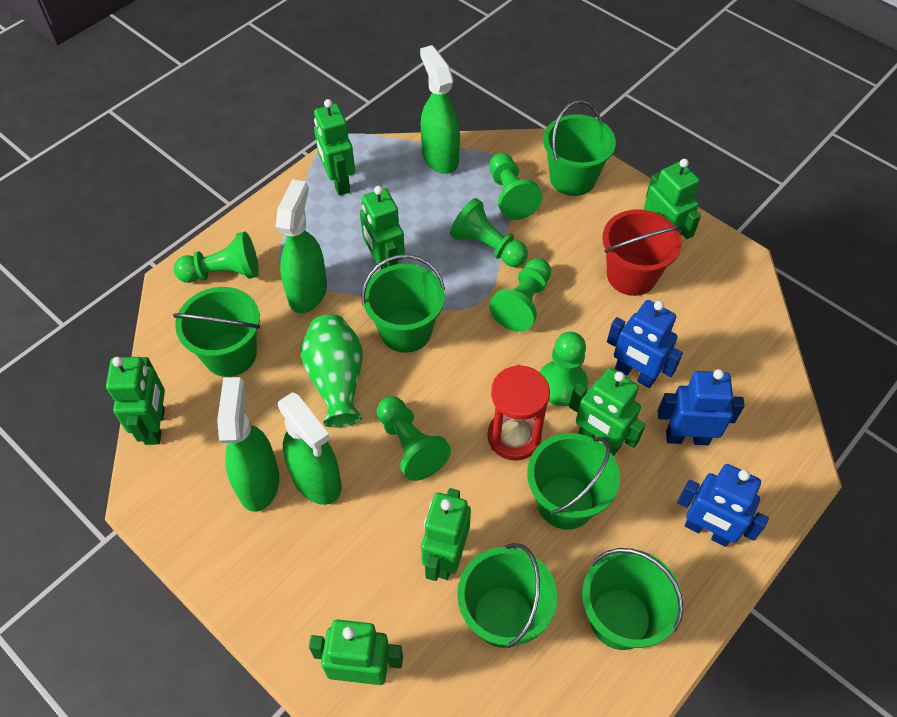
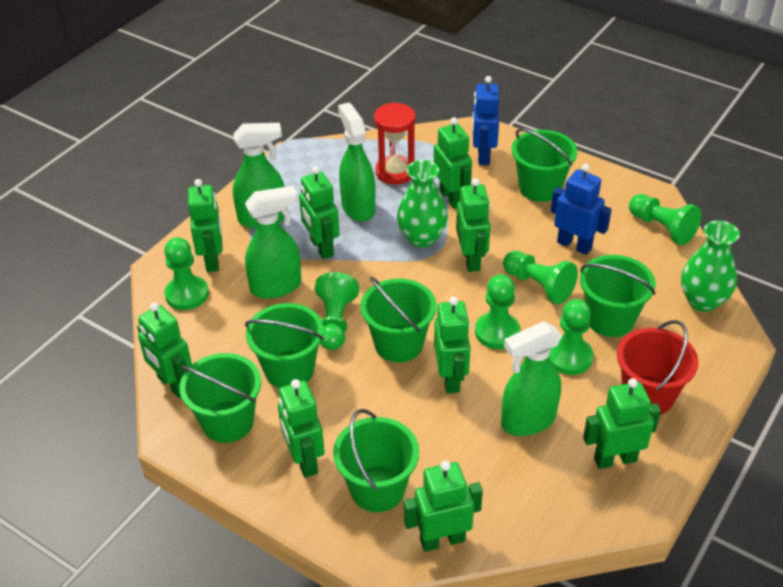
blue robot: 3 -> 2
green robot: 7 -> 9
green vase: 1 -> 2

